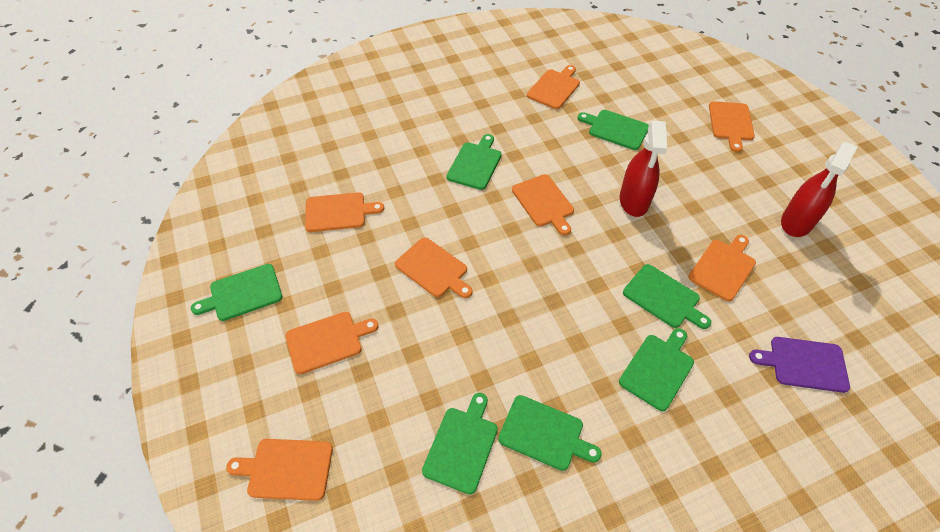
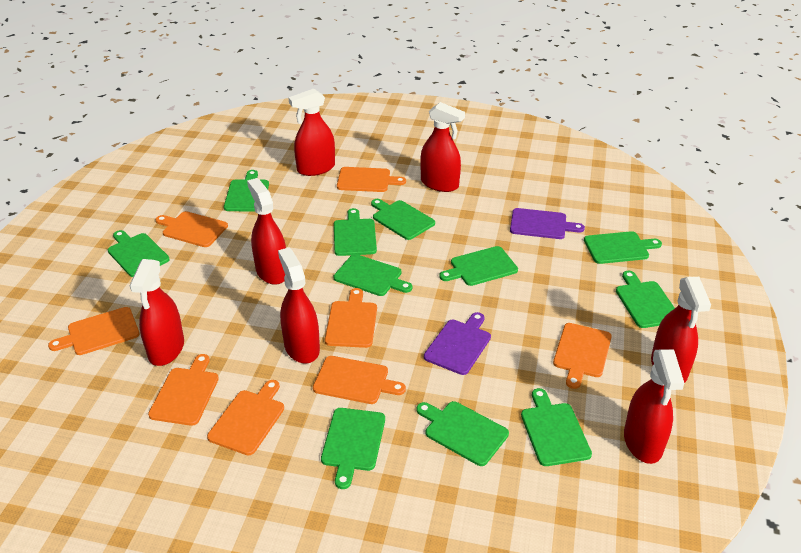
green cutting board: 7 -> 11
purple cutting board: 1 -> 2
red spray bottle: 2 -> 7

